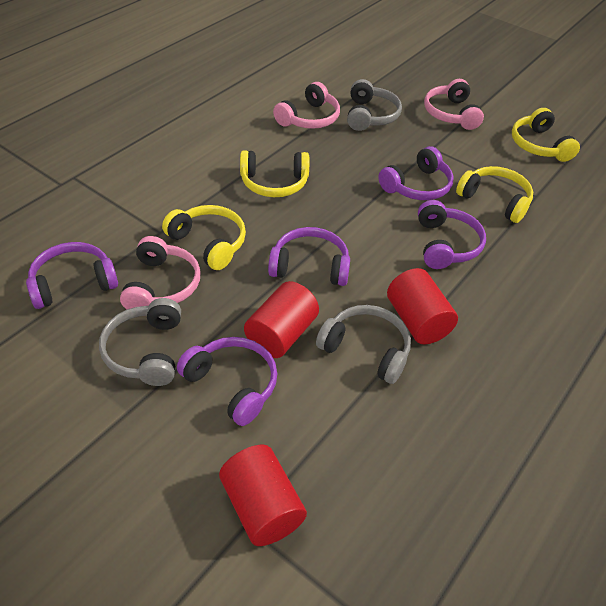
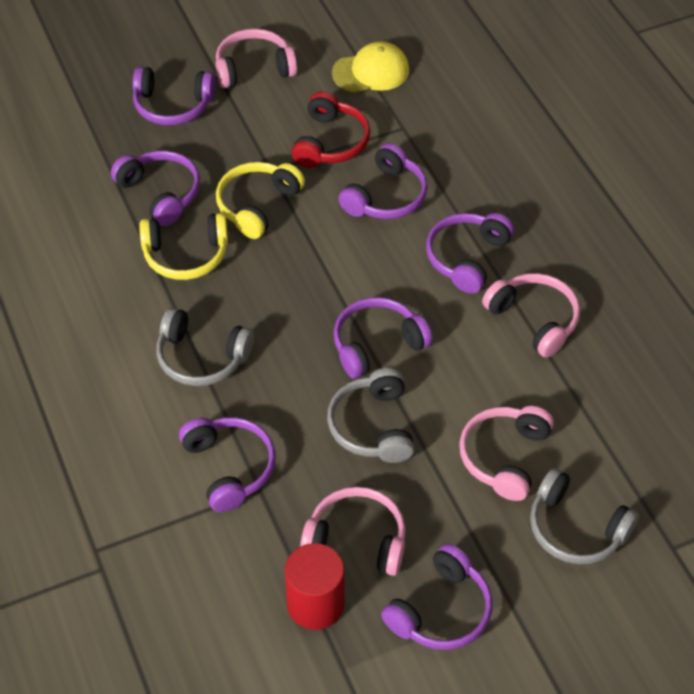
pink headphones: 3 -> 4
purple headphones: 5 -> 7
red cylinder: 3 -> 1
red headphones: 0 -> 1
yellow cap: 0 -> 1
yellow headphones: 4 -> 2

